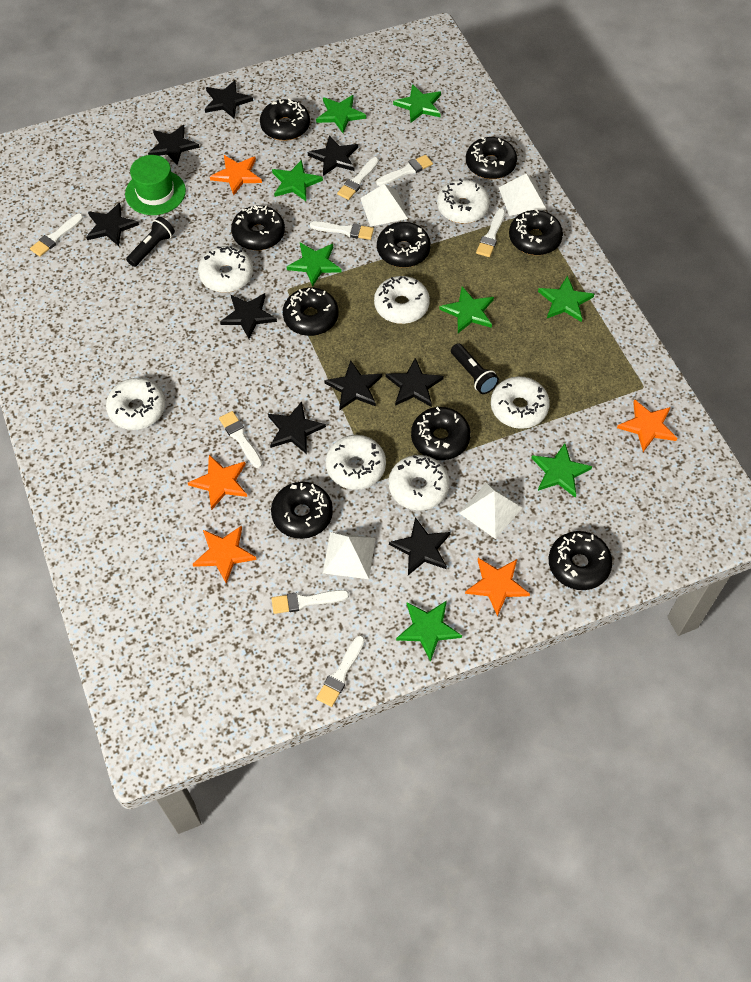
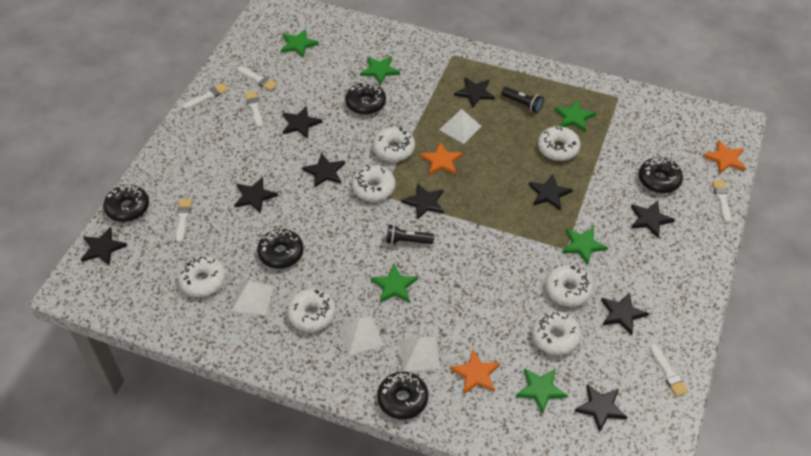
black donut: 9 -> 5
black star: 9 -> 10
green hat: 1 -> 0
green star: 8 -> 6
orange star: 5 -> 3
white brush: 8 -> 6

